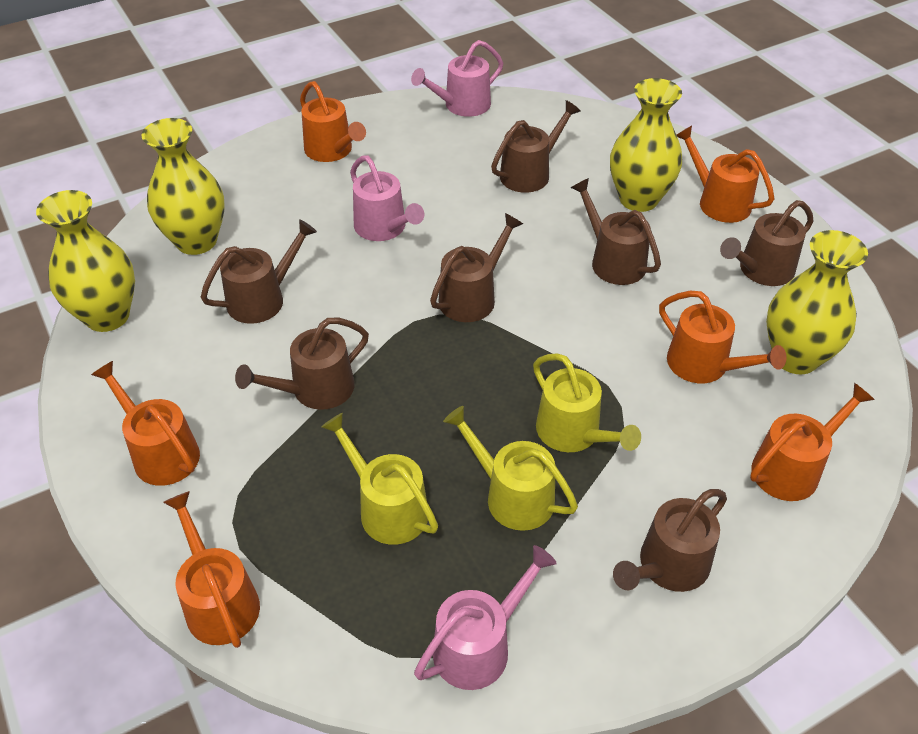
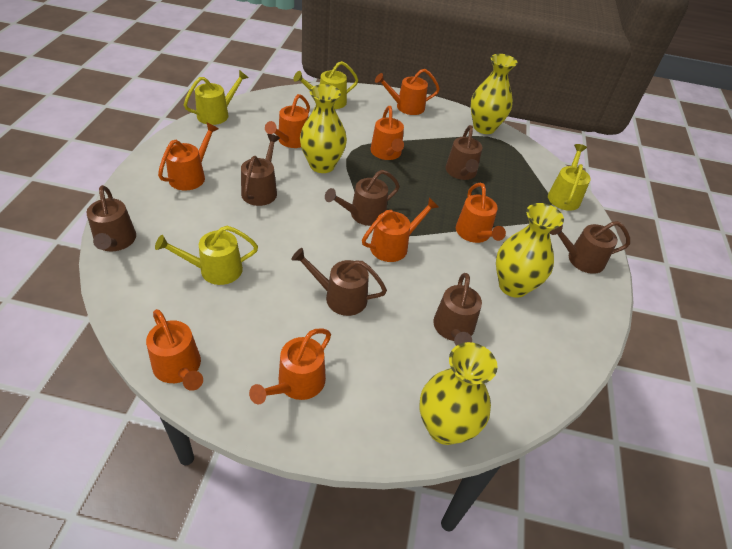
orange watering can: 6 -> 8
pink watering can: 3 -> 0
yellow watering can: 3 -> 4

